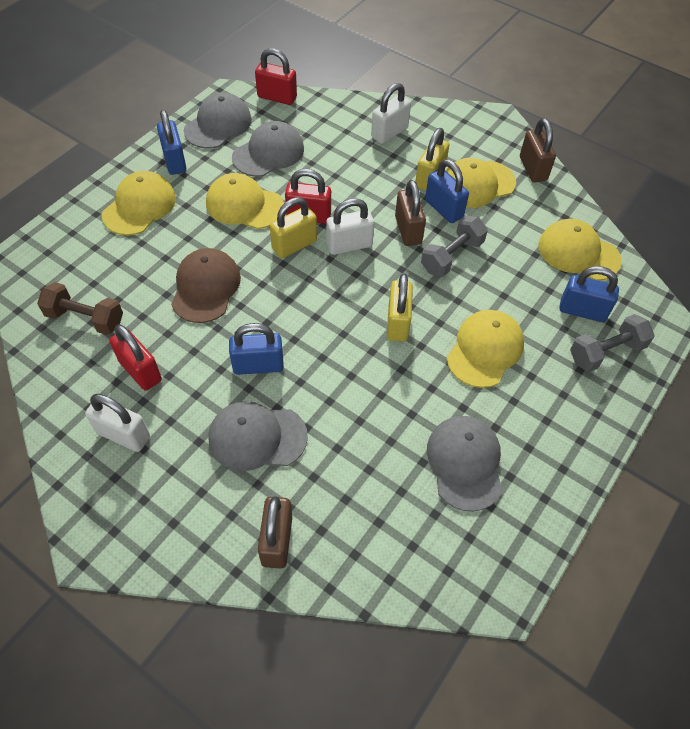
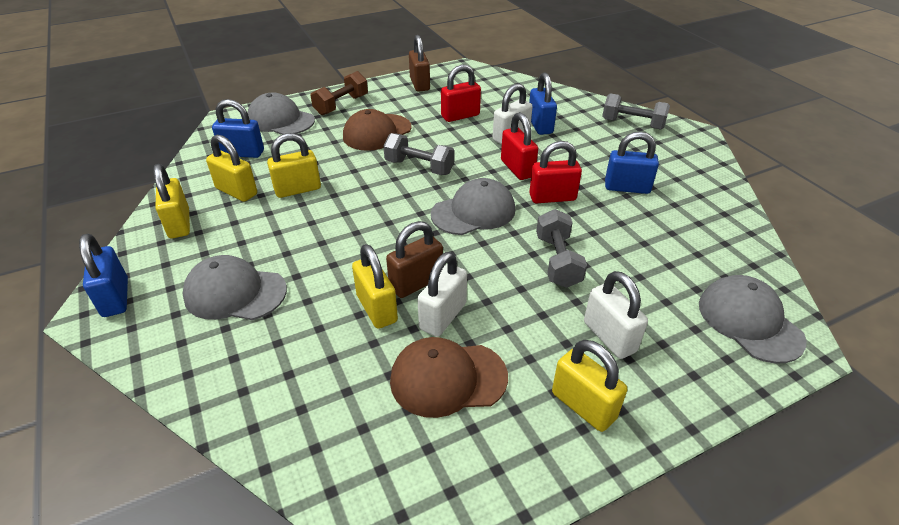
brown cap: 1 -> 2
brown padlock: 3 -> 2
grey dumbbell: 2 -> 3
yellow cap: 5 -> 0
yellow padlock: 3 -> 5

